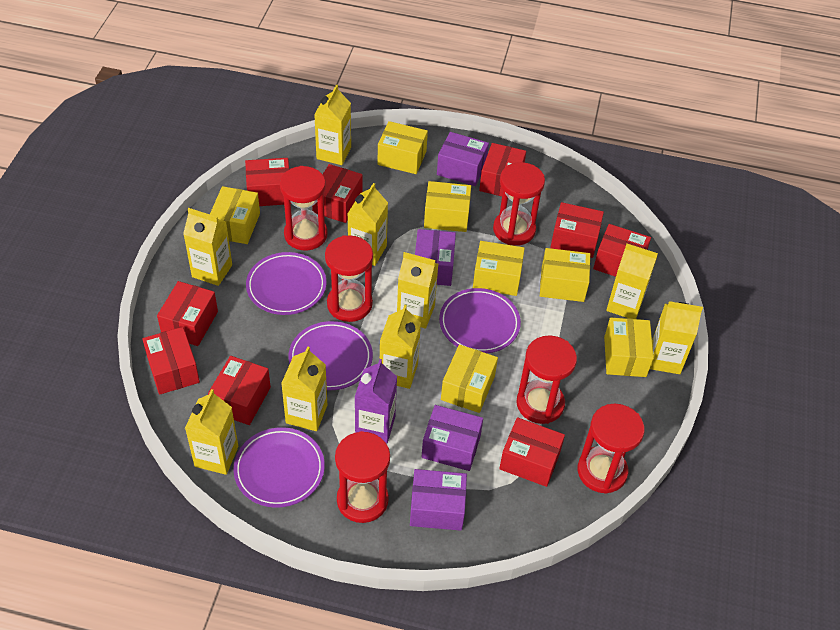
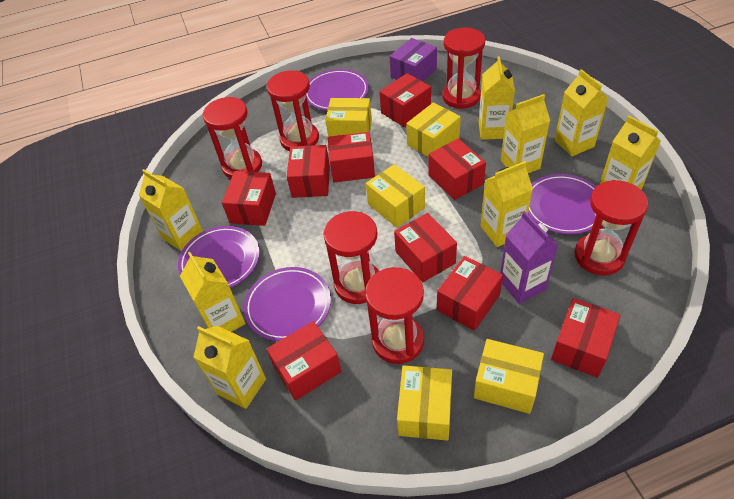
purple box: 4 -> 1
yellow box: 7 -> 5
yellow carton: 9 -> 8

